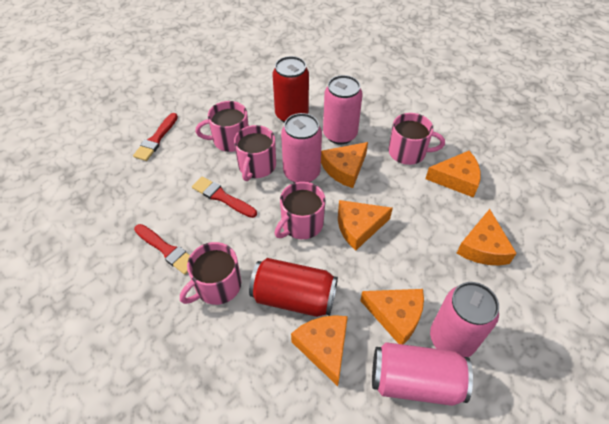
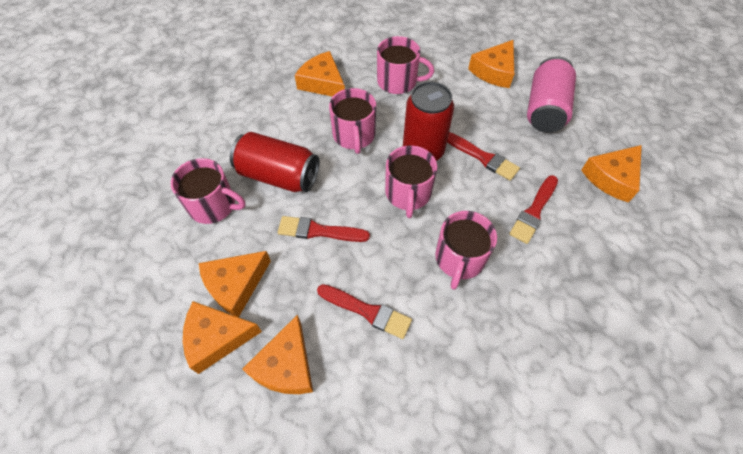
pink can: 4 -> 1
red brush: 3 -> 4

